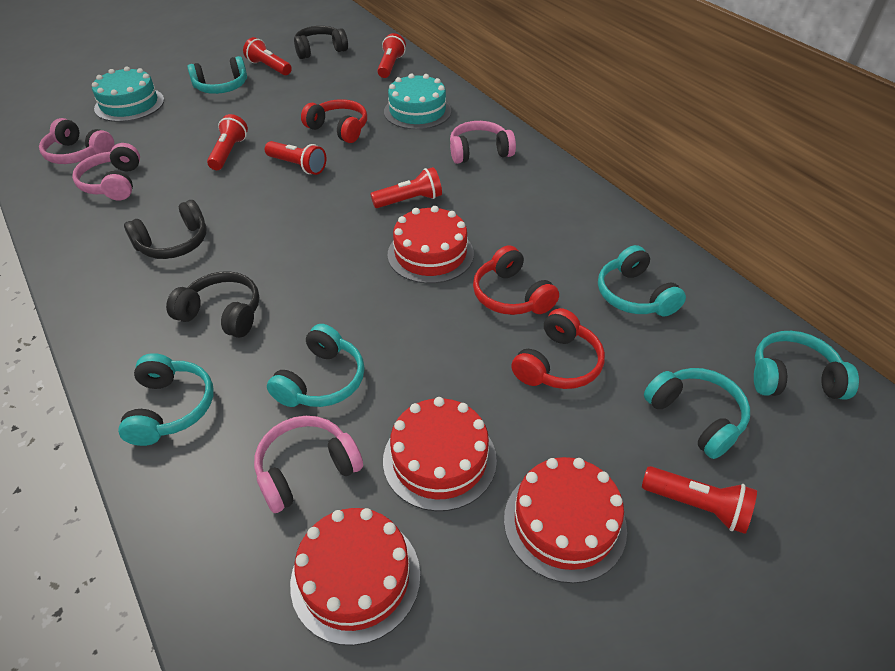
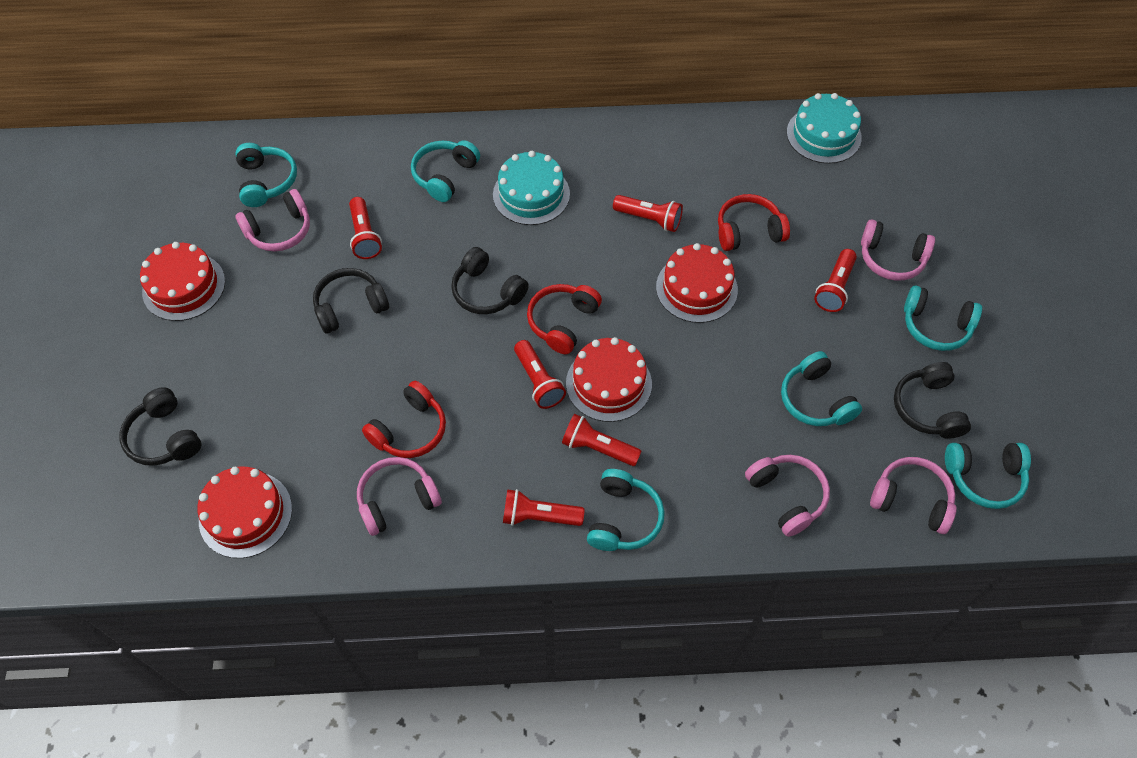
black headphones: 3 -> 4
pink headphones: 4 -> 5

